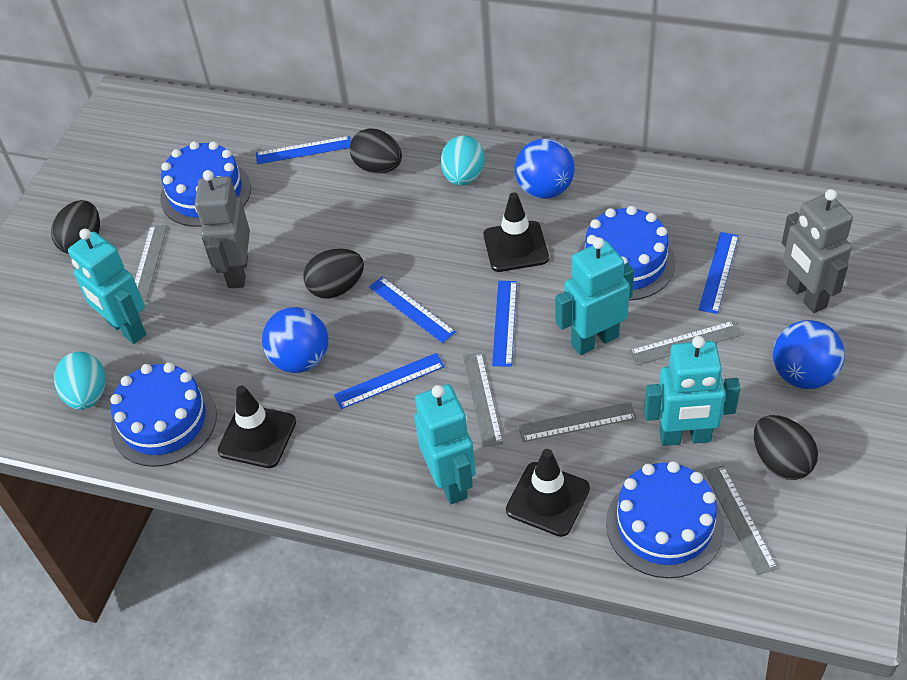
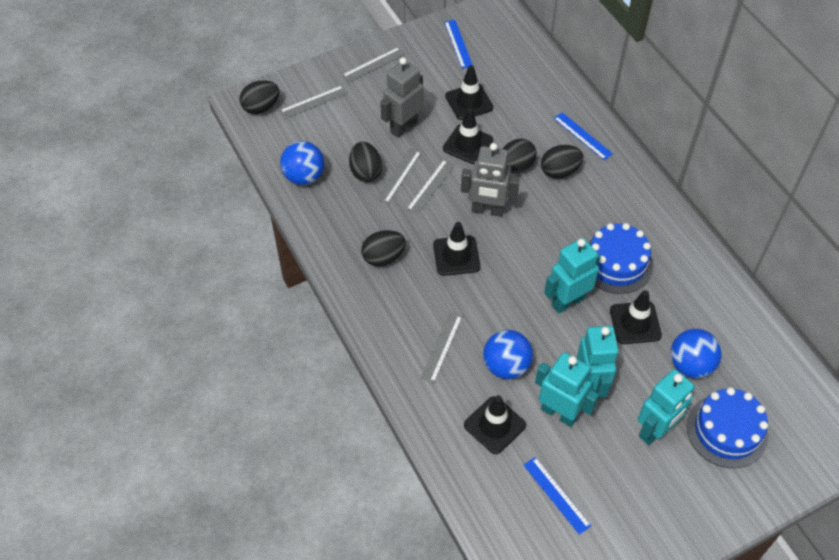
black egg: 4 -> 5
black traffic cone: 3 -> 5
blue cake: 4 -> 2
blue ruler: 5 -> 3
turquoise egg: 2 -> 0

